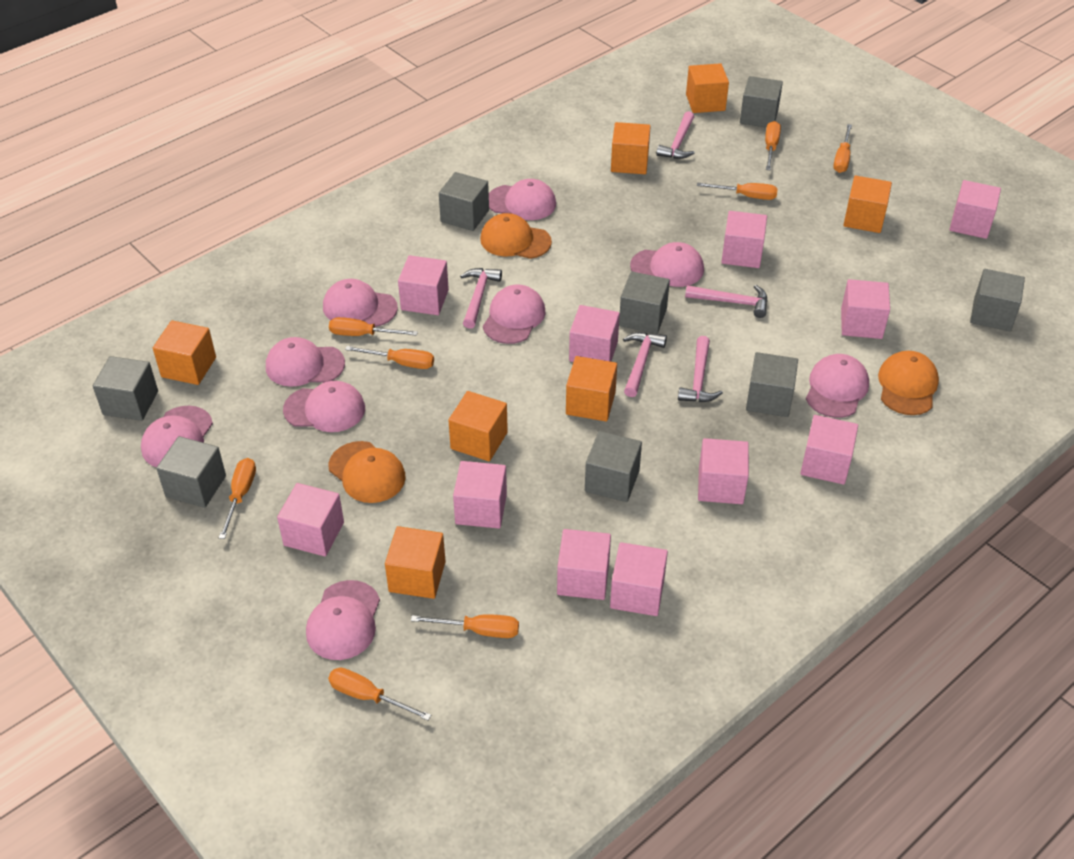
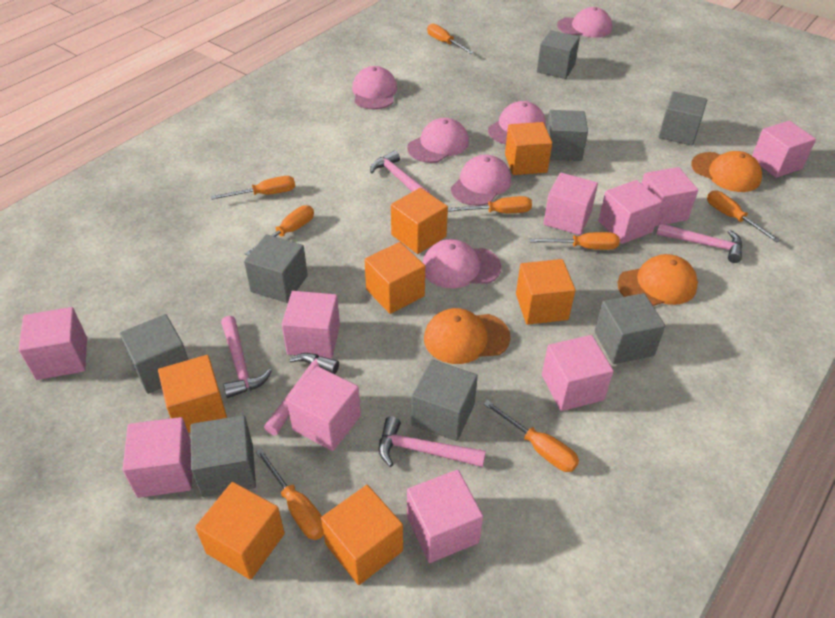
pink cap: 9 -> 6
pink cube: 11 -> 10

